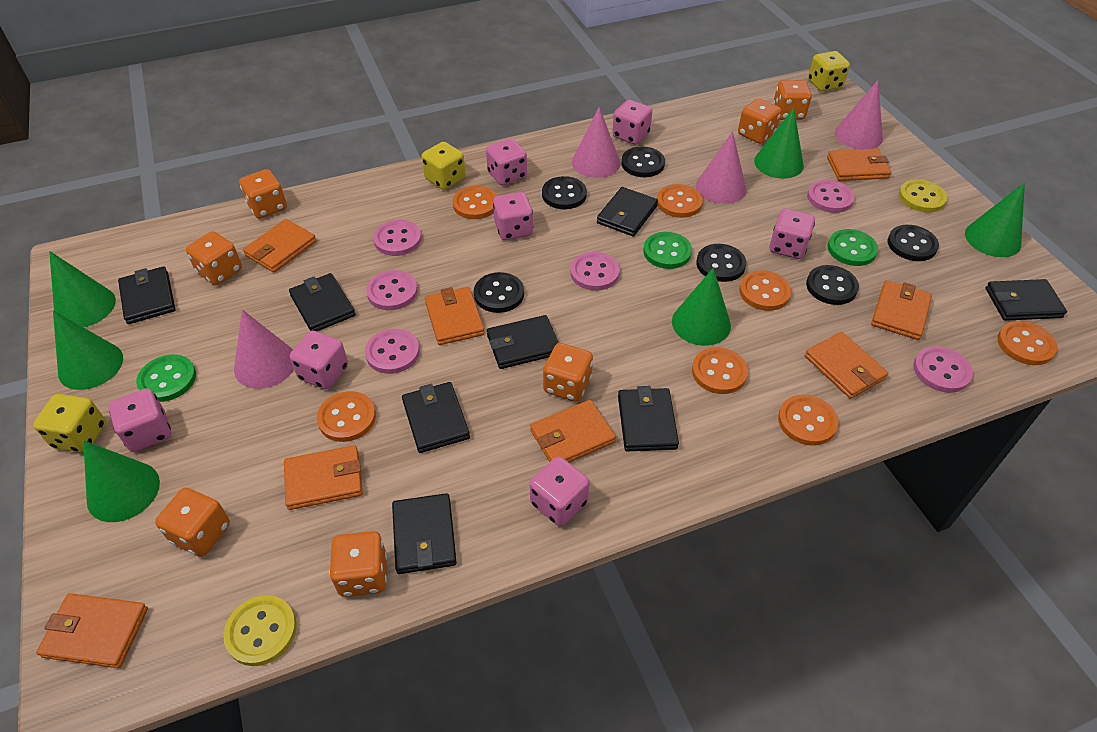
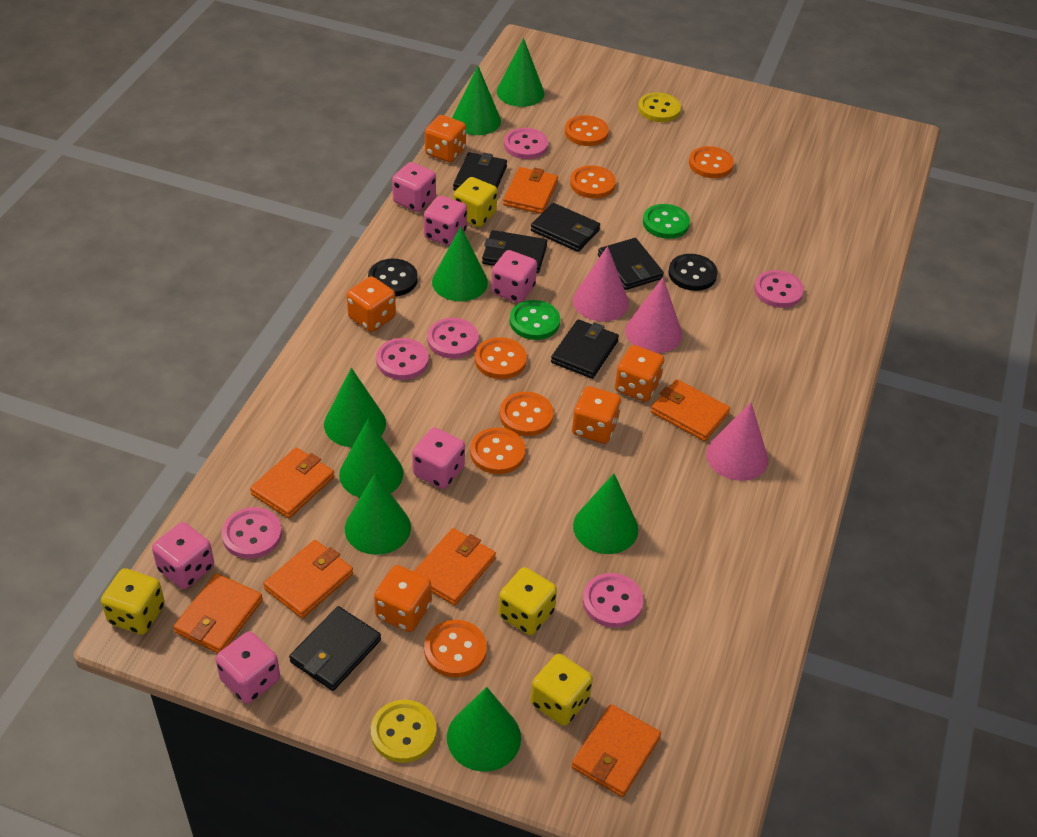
black button: 6 -> 2
black wallet: 8 -> 6
green button: 3 -> 2
green cone: 6 -> 8
orange dice: 7 -> 5
orange wallet: 8 -> 7
pink cone: 4 -> 3
pink dice: 7 -> 6
yellow dice: 3 -> 4

